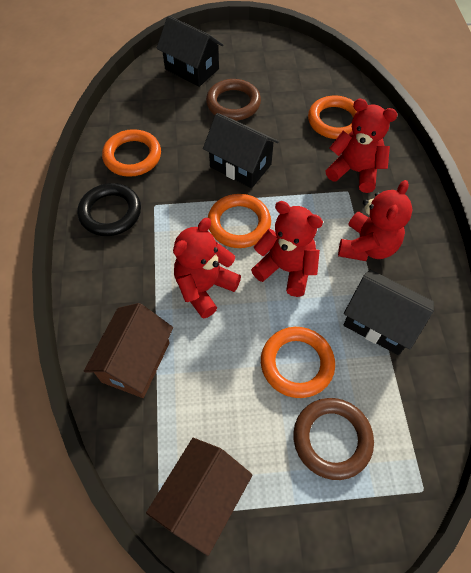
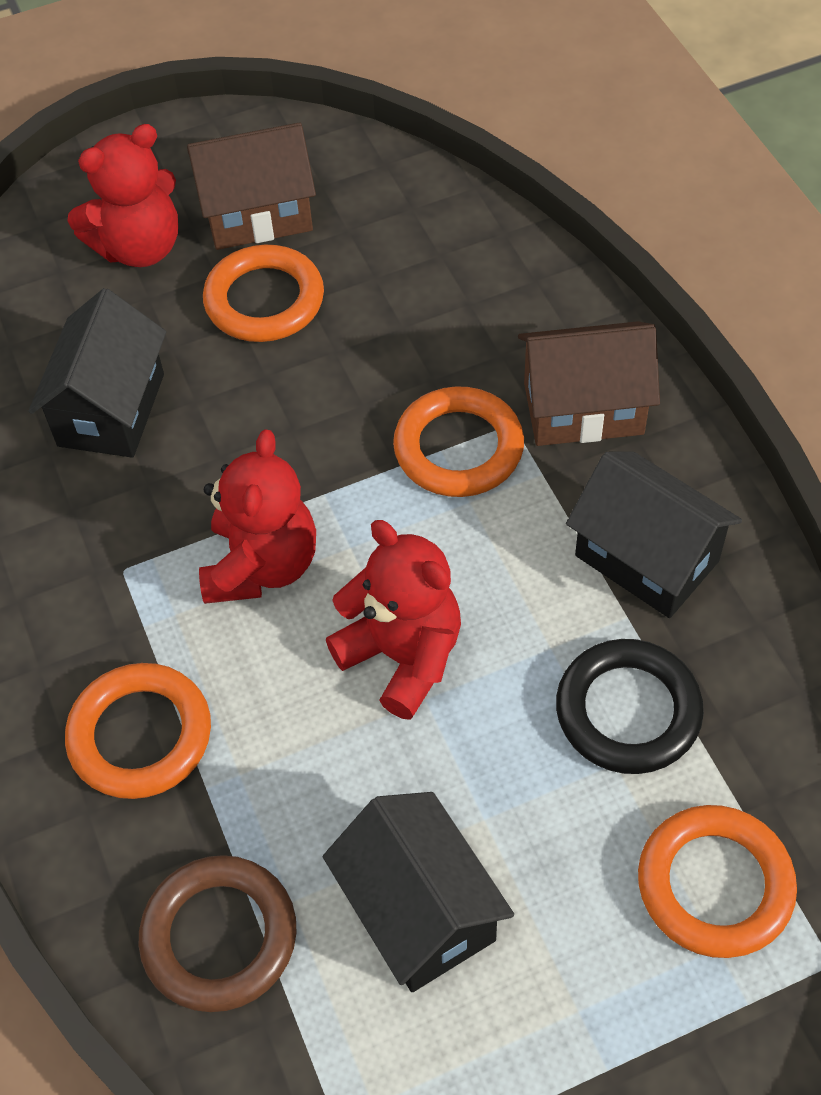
brown ring: 2 -> 1
red teddy bear: 4 -> 3

